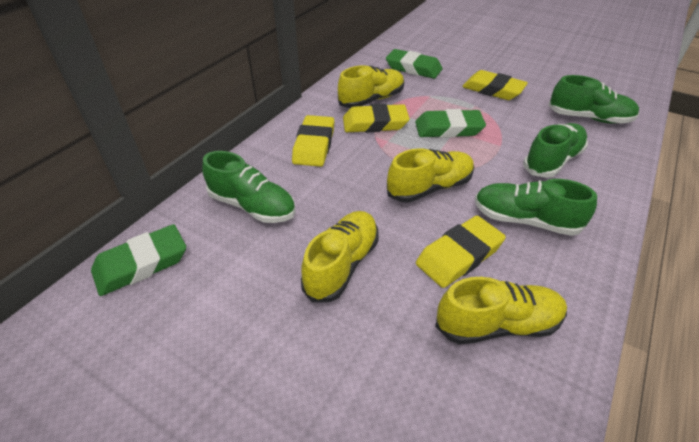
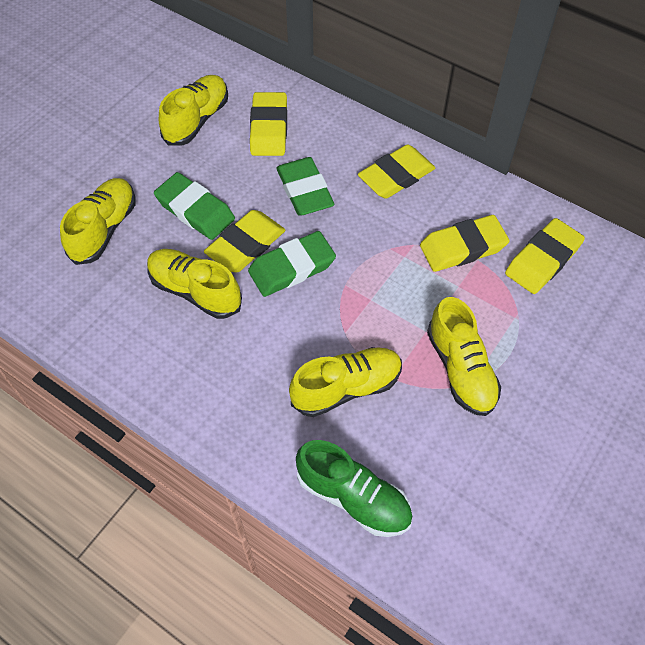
green shoe: 4 -> 1
yellow eraser: 4 -> 5
yellow shoe: 4 -> 5

